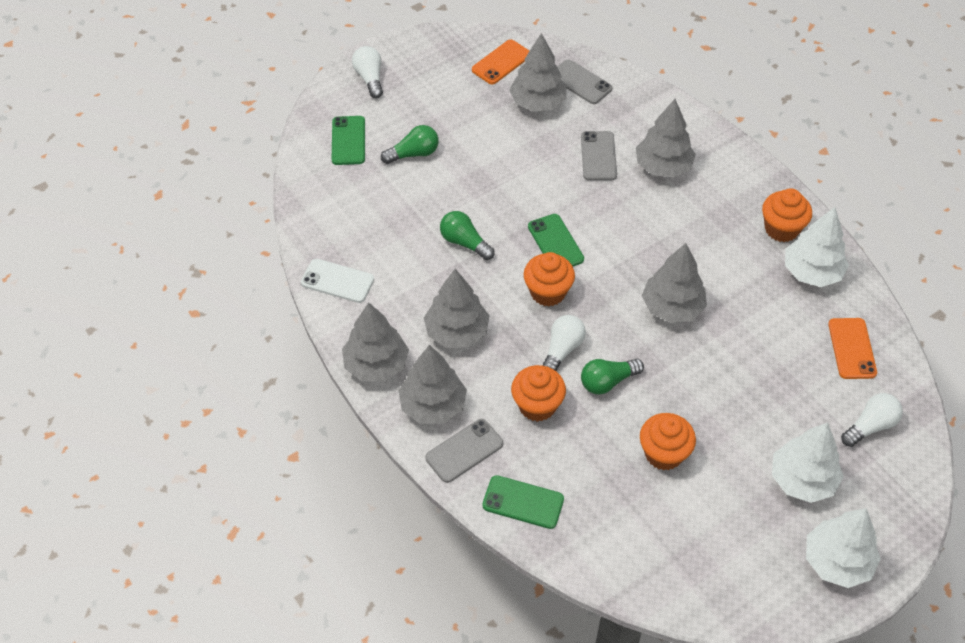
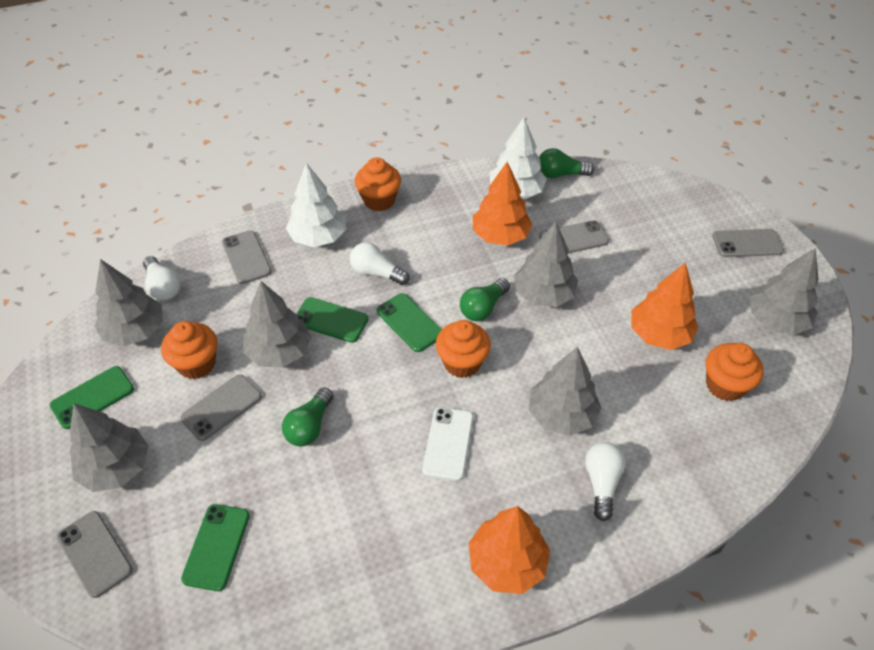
green phone: 3 -> 4
grey phone: 3 -> 5
orange phone: 2 -> 0
orange tree: 0 -> 3
white tree: 3 -> 2

